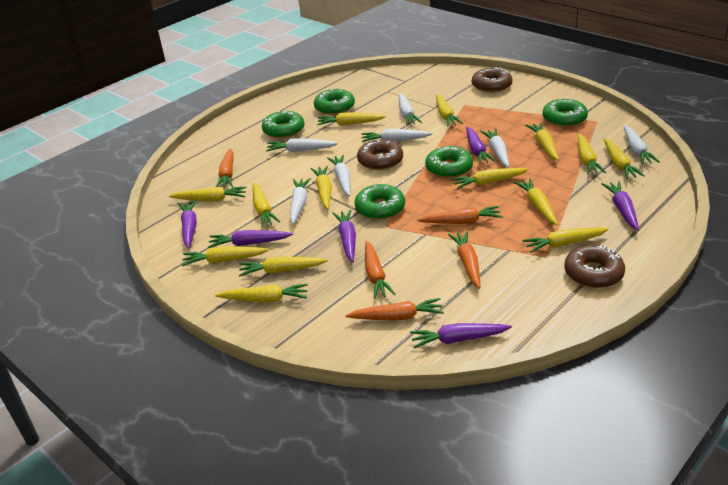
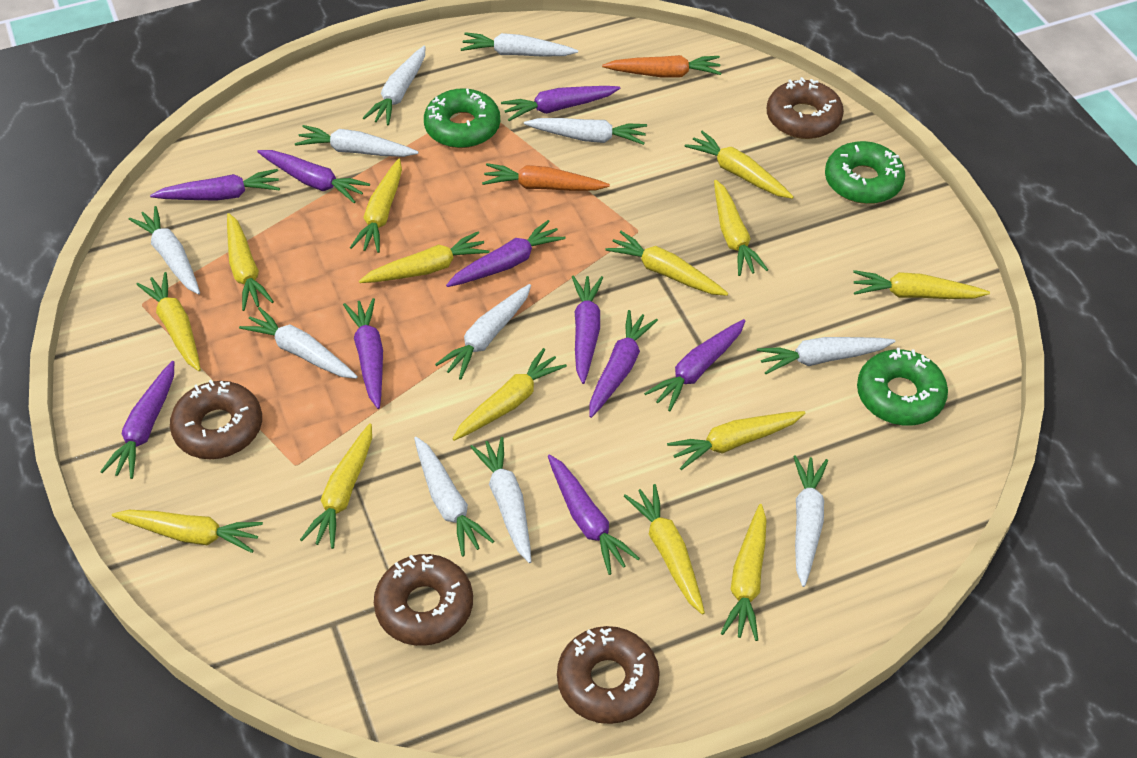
brown donut: 3 -> 4
green donut: 5 -> 3
orange carrot: 5 -> 2
purple carrot: 6 -> 10
white carrot: 7 -> 11

